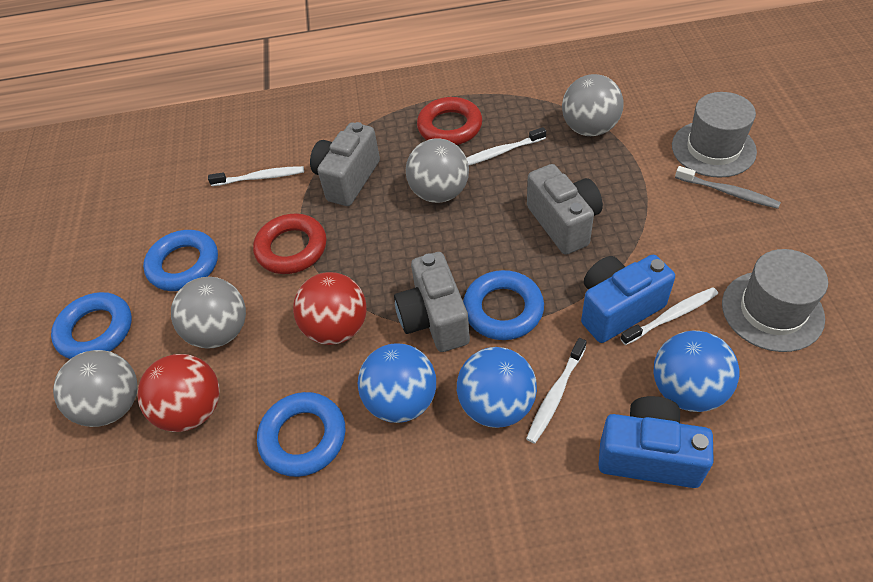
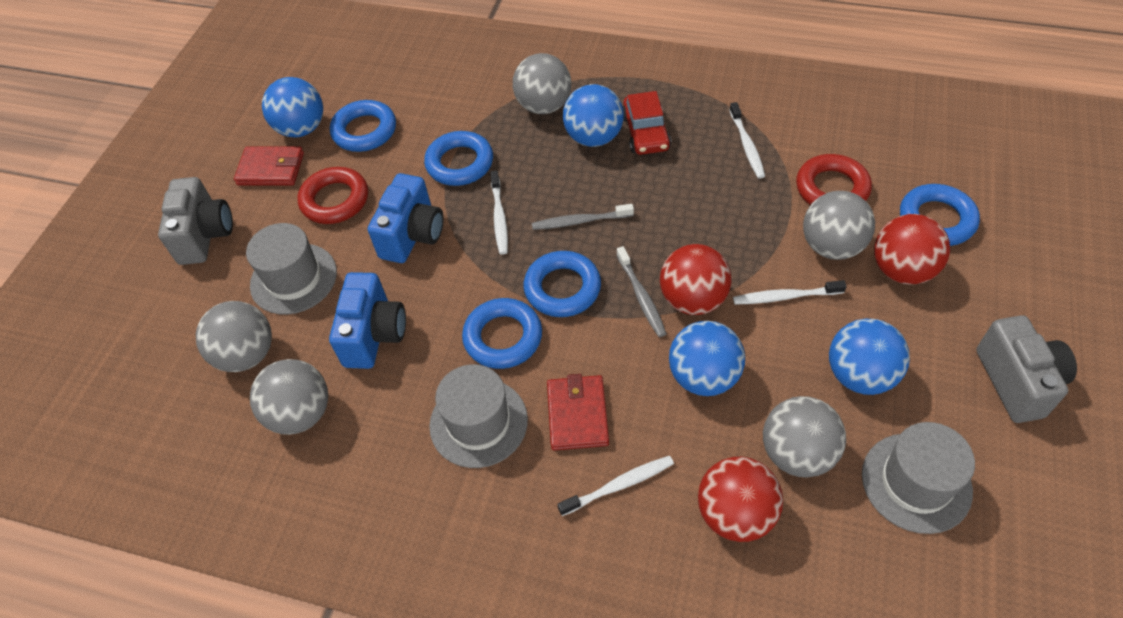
blue ball: 3 -> 4
blue ring: 4 -> 5
grey ball: 4 -> 5
grey camera: 3 -> 2
grey hat: 2 -> 3
grey toothbrush: 1 -> 2
red ball: 2 -> 3
red car: 0 -> 1
red wallet: 0 -> 2

